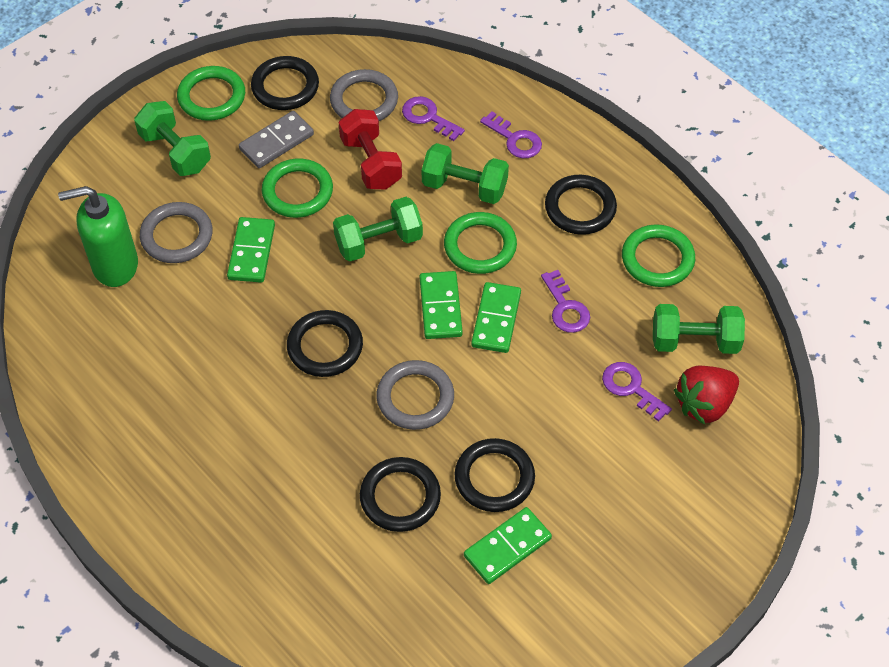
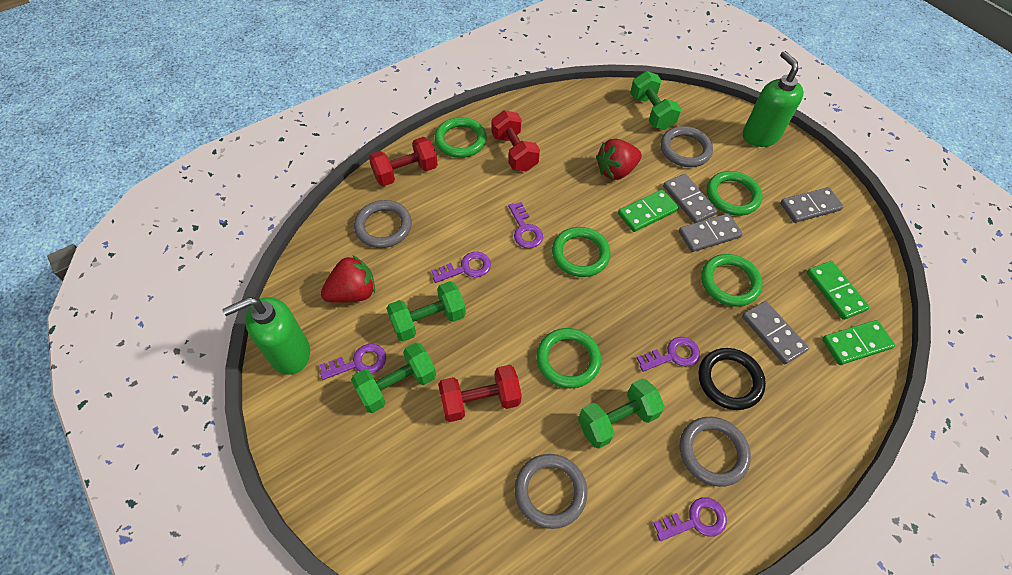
black ring: 5 -> 1
green domino: 4 -> 3
green ring: 4 -> 5
green soap dispenser: 1 -> 2
grey domino: 1 -> 4
grey ring: 3 -> 4
purple key: 4 -> 5
red dumbbell: 1 -> 3
red strawberry: 1 -> 2

